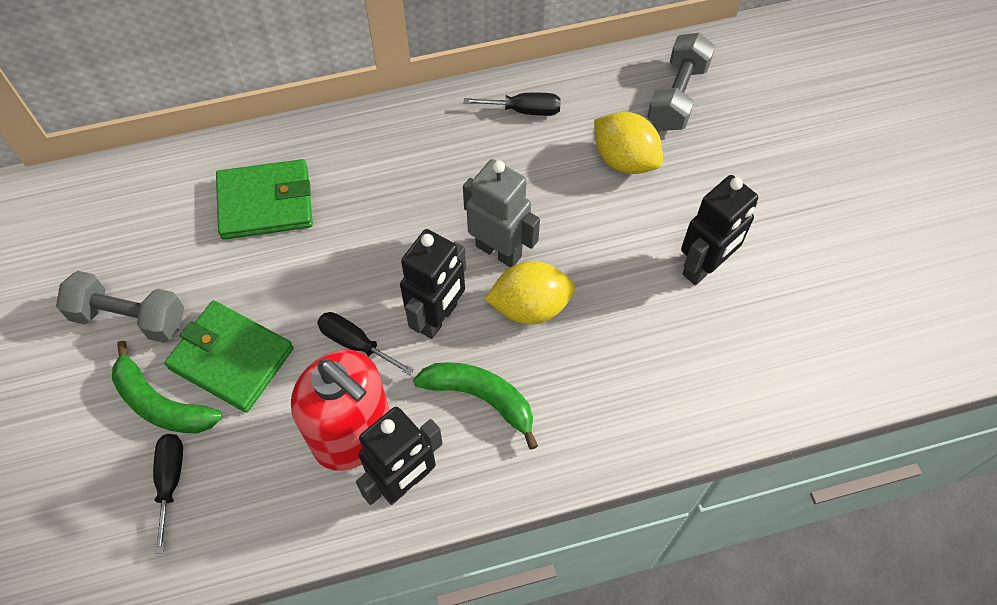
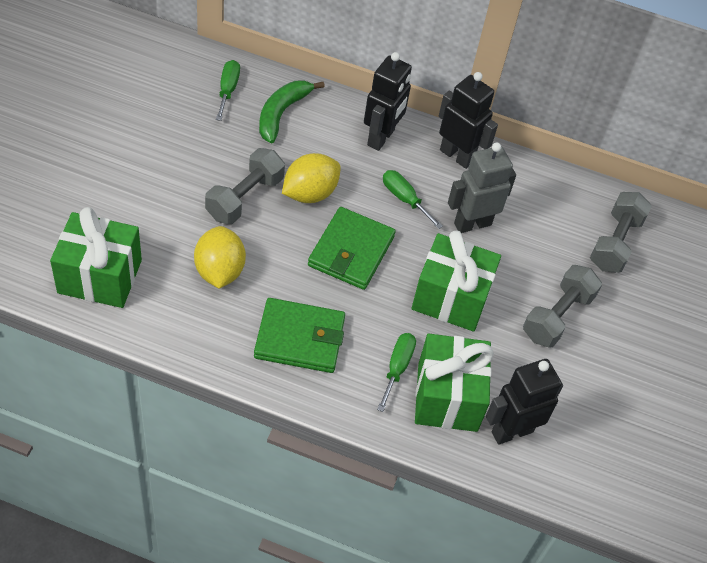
black screwdriver: 3 -> 0
green banana: 2 -> 1
green gift: 0 -> 3
green screwdriver: 0 -> 3
grey dumbbell: 2 -> 3
red soap dispenser: 1 -> 0

